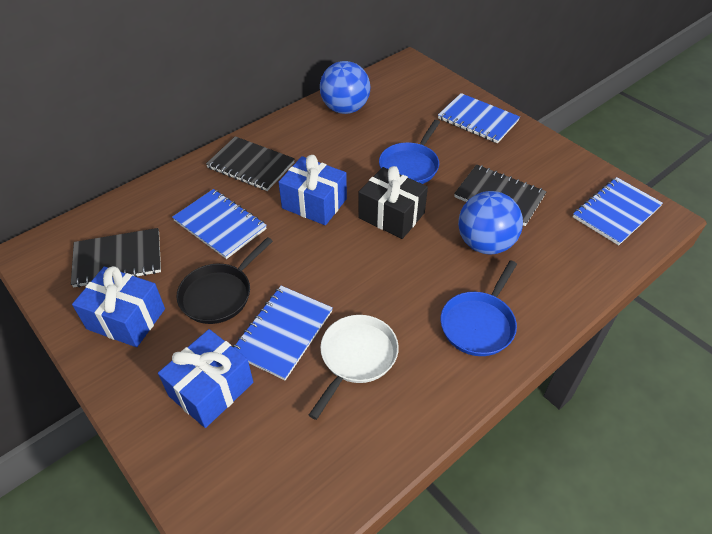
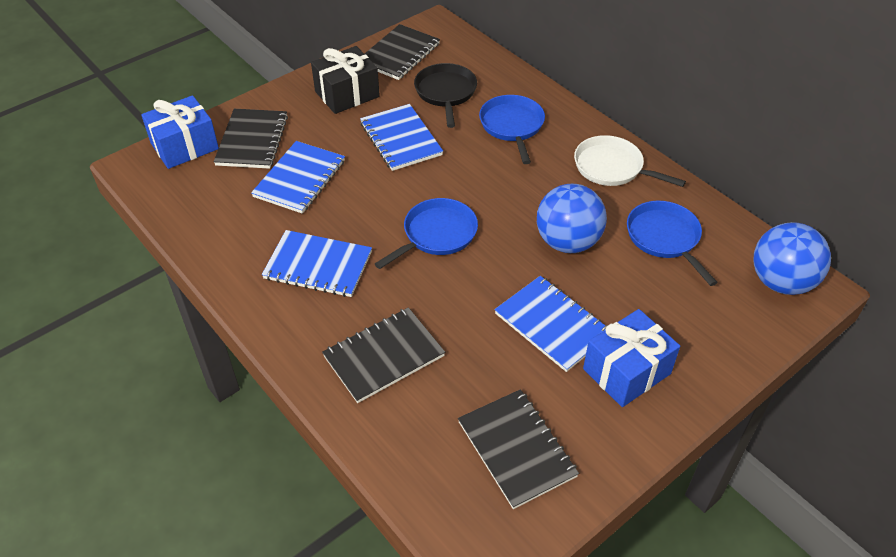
black notebook: 3 -> 4
blue gift: 3 -> 2
blue pan: 2 -> 3

